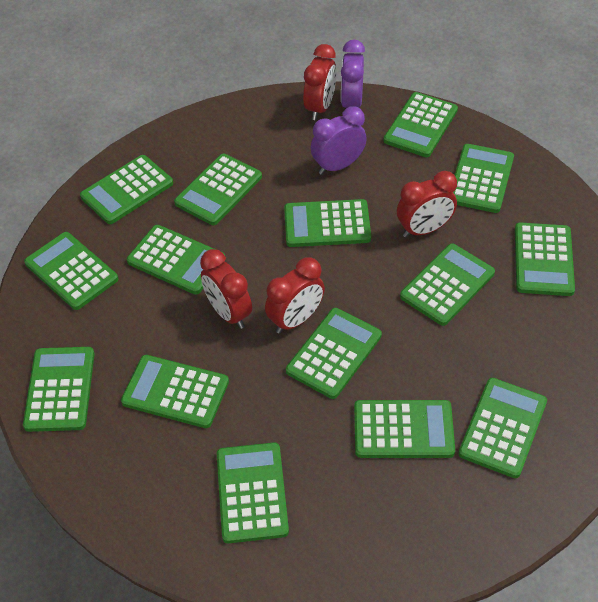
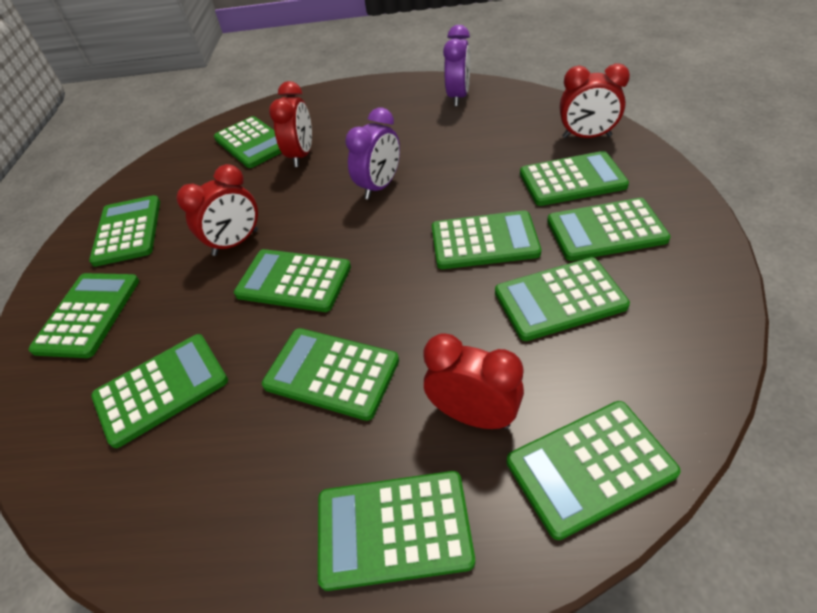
green calculator: 15 -> 12

